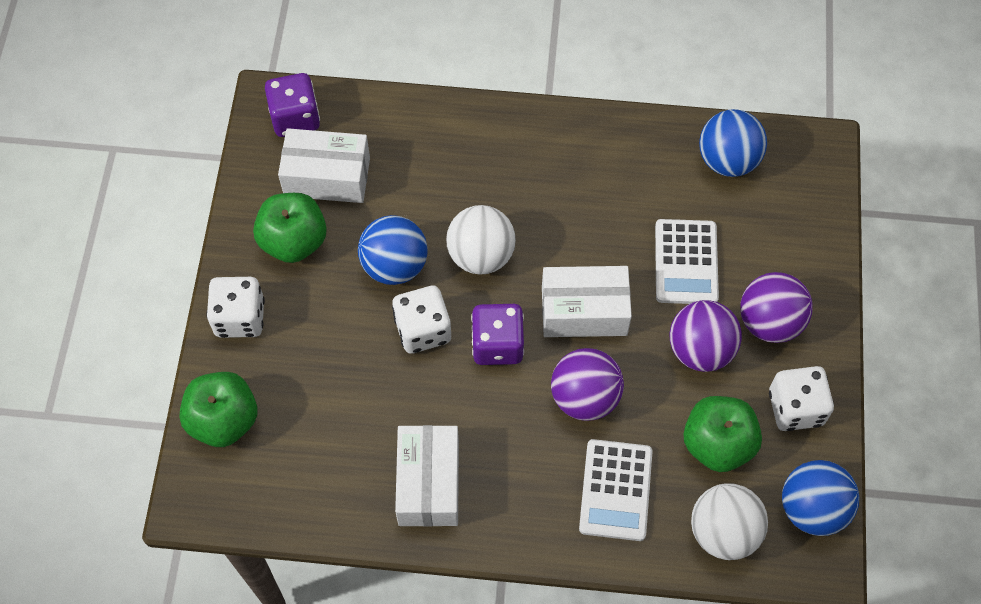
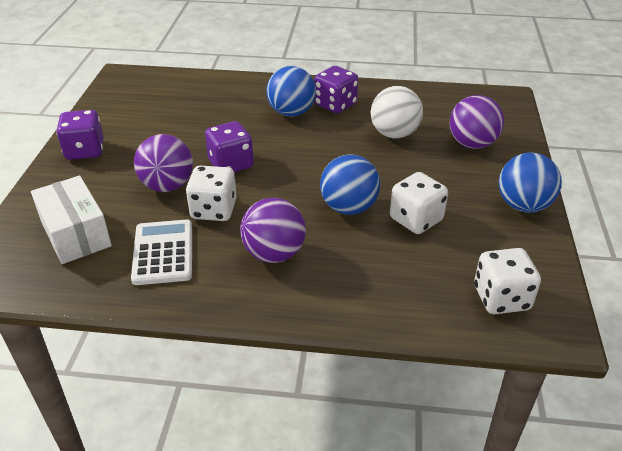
green apple: 3 -> 0
purple dice: 2 -> 3
white ball: 2 -> 1
white box: 3 -> 1
white calculator: 2 -> 1

